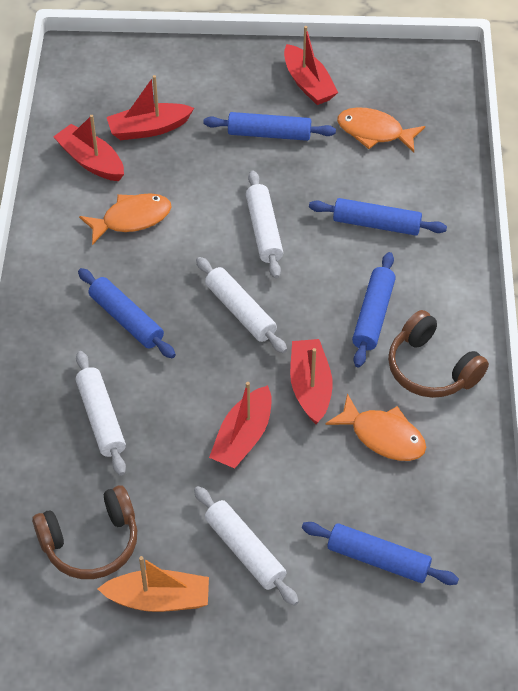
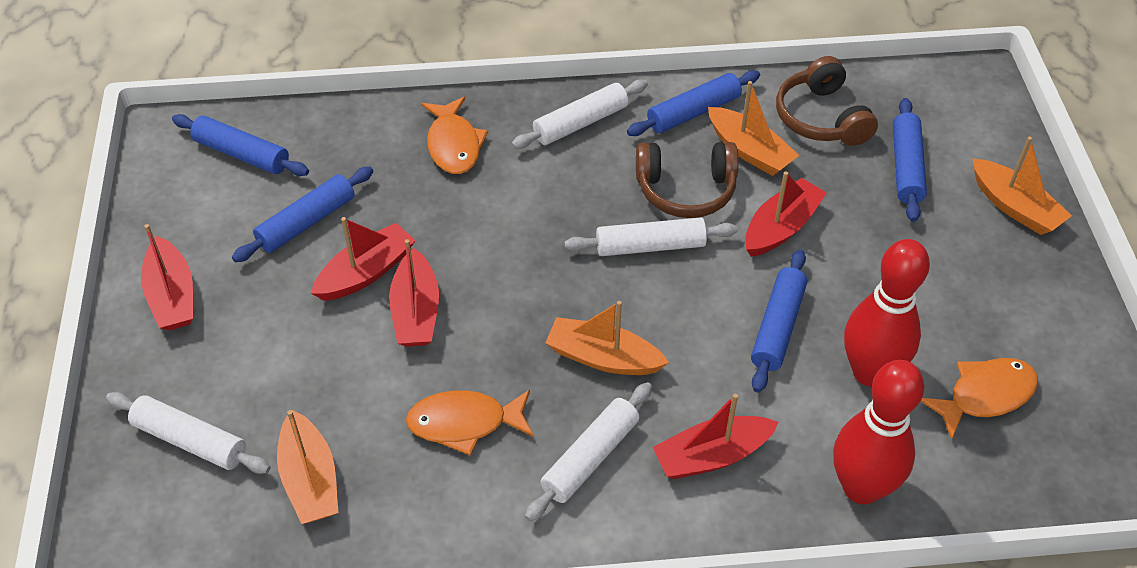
orange boat: 1 -> 4
red bowling pin: 0 -> 2

